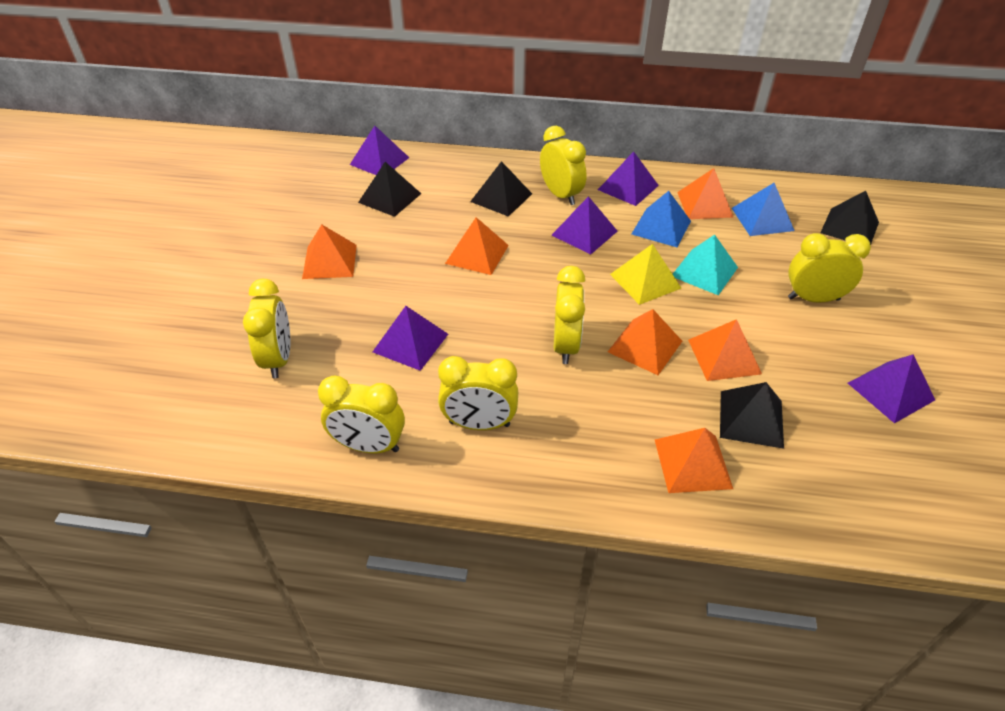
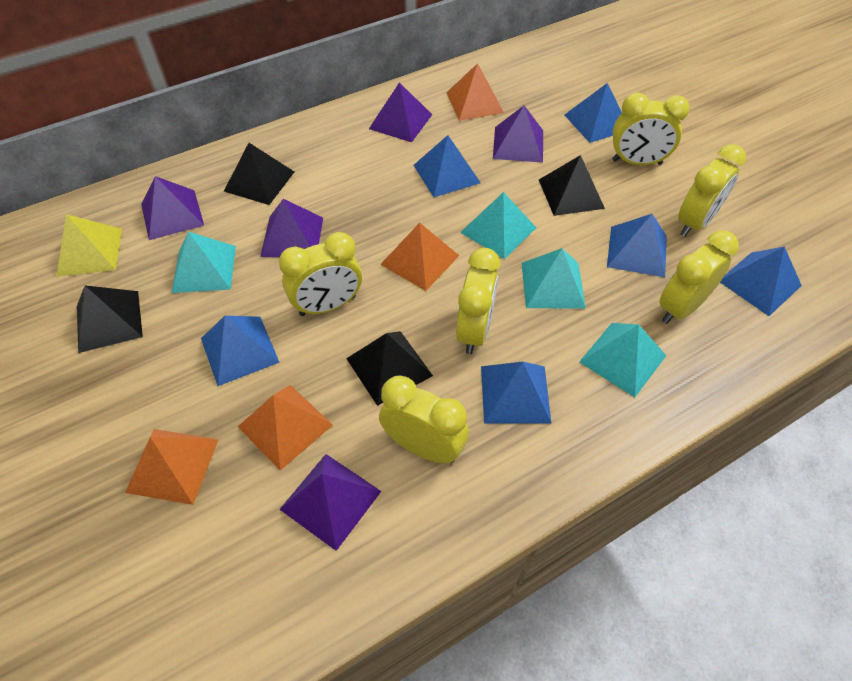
blue pyramid: 2 -> 6
orange pyramid: 6 -> 4
turquoise pyramid: 1 -> 4

